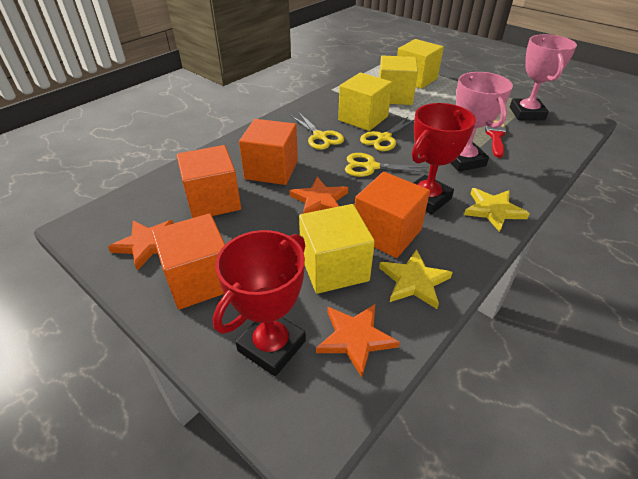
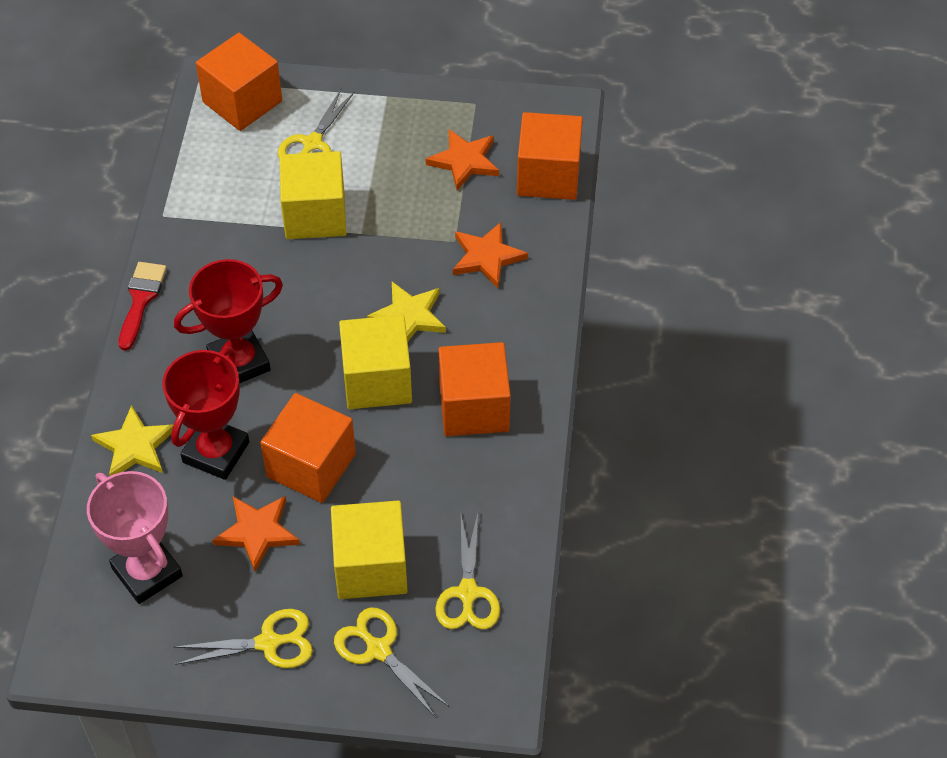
pink trophy: 2 -> 1
yellow cube: 4 -> 3
yellow scissors: 3 -> 4

